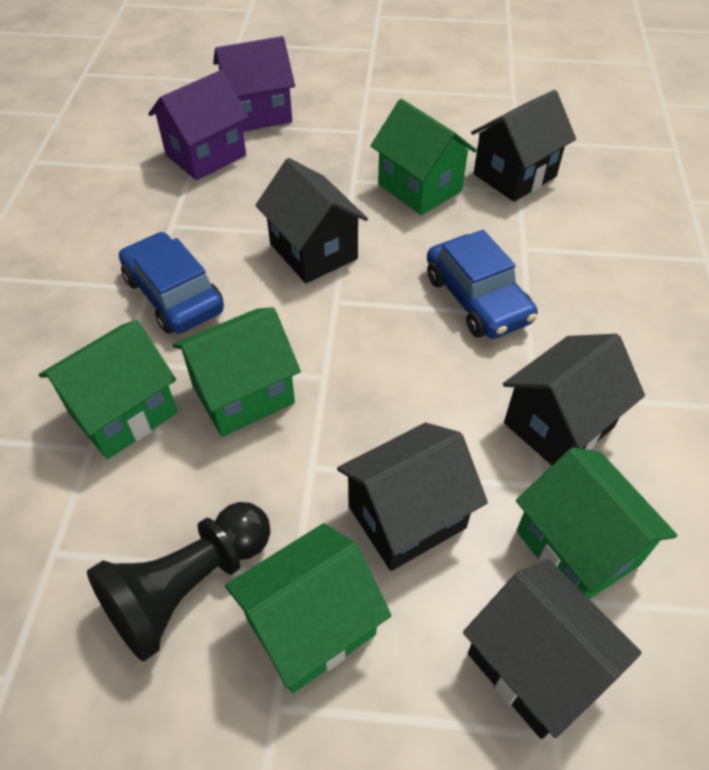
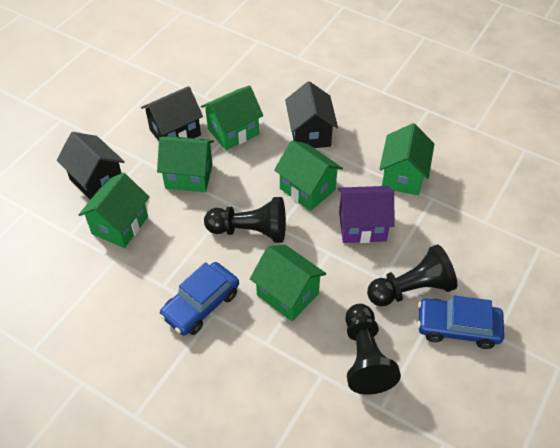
black house: 5 -> 3
black pawn: 1 -> 3
green house: 5 -> 6
purple house: 2 -> 1

